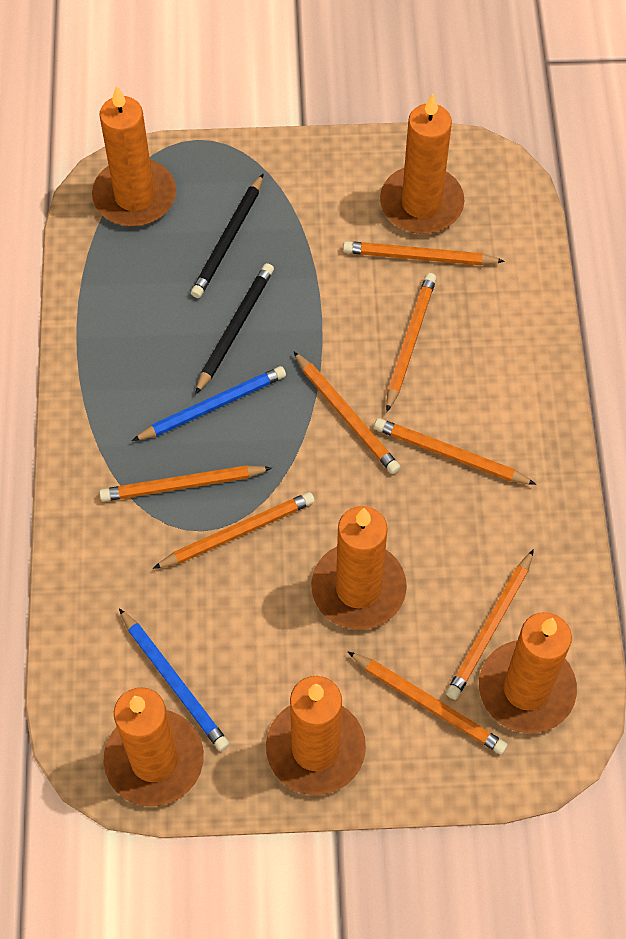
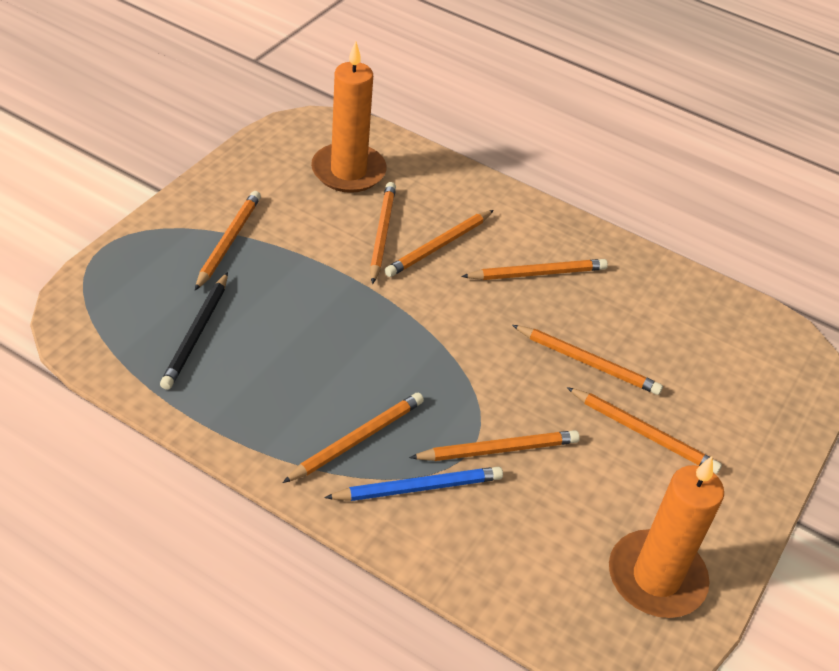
black pencil: 2 -> 1
blue pencil: 2 -> 1
orange candle: 6 -> 2

